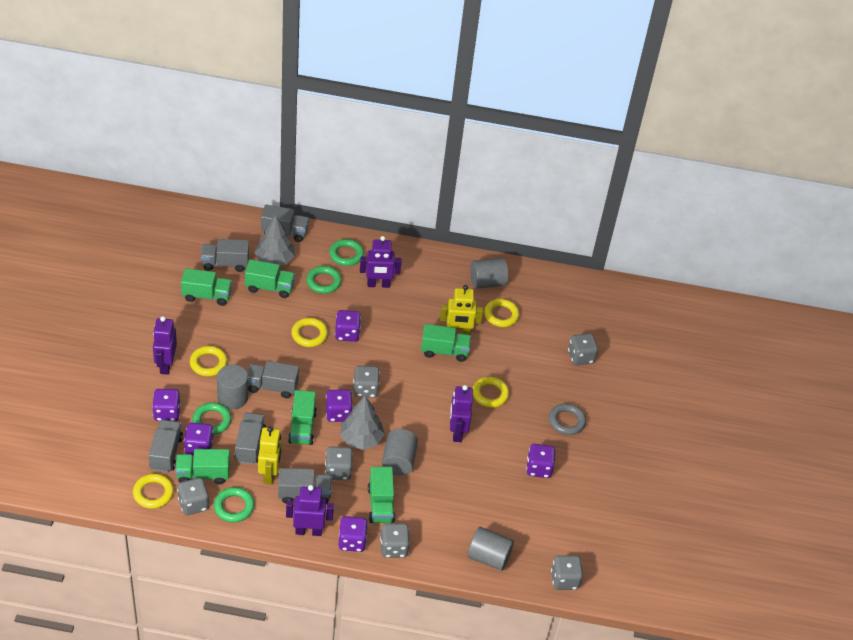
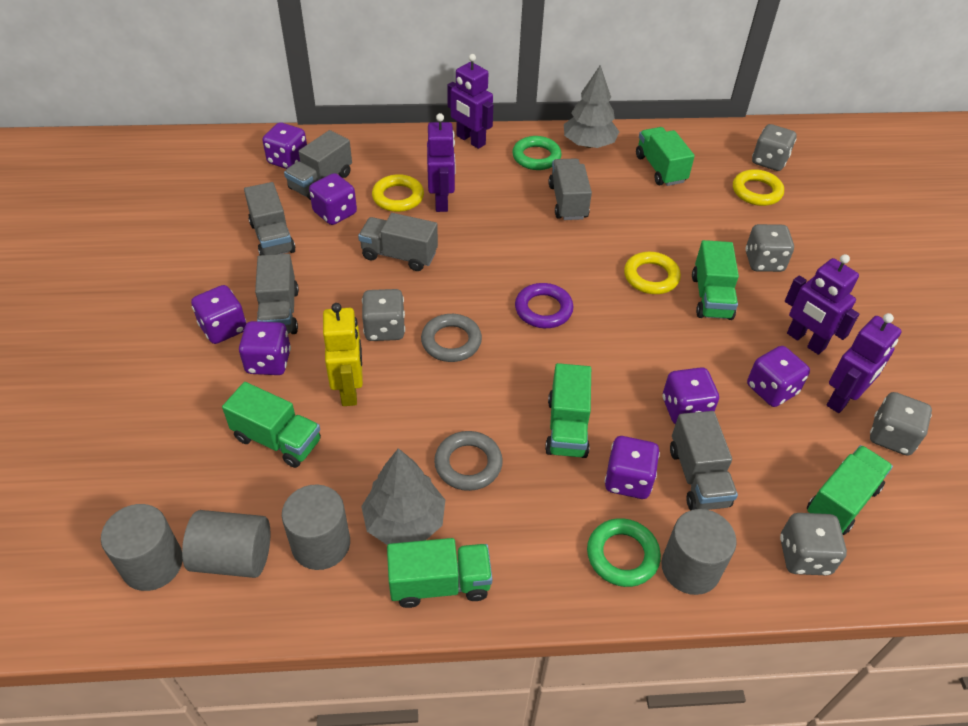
green ring: 4 -> 2
grey dice: 6 -> 5
grey ring: 1 -> 2
purple dice: 6 -> 7
purple ring: 0 -> 1
yellow ring: 5 -> 3
yellow robot: 2 -> 1

